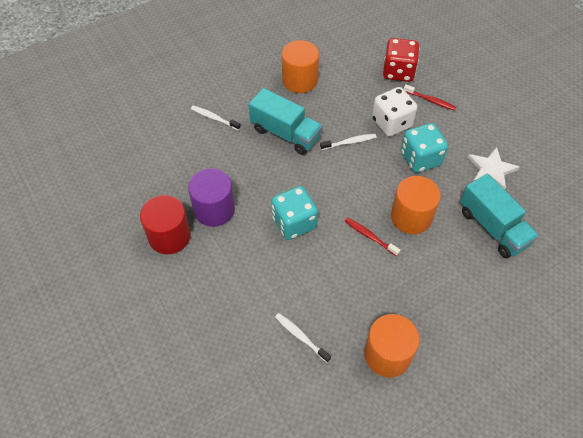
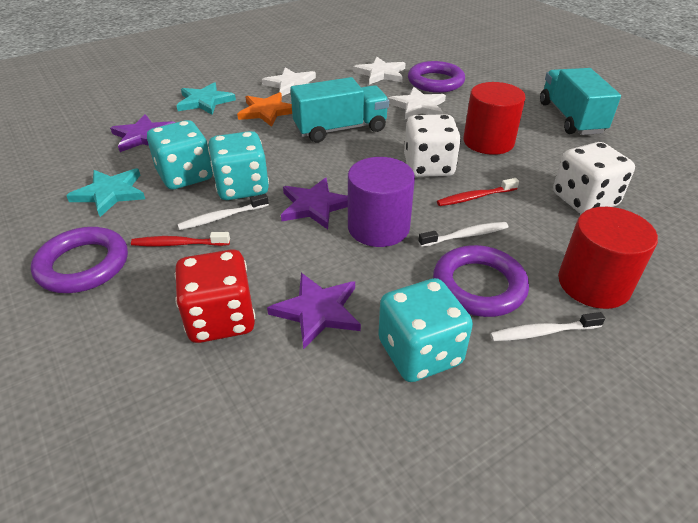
orange cylinder: 3 -> 0
orange star: 0 -> 1
purple ring: 0 -> 3
purple star: 0 -> 3
red cylinder: 1 -> 2
turquoise dice: 2 -> 3
turquoise star: 0 -> 2
white dice: 1 -> 2
white star: 1 -> 3

